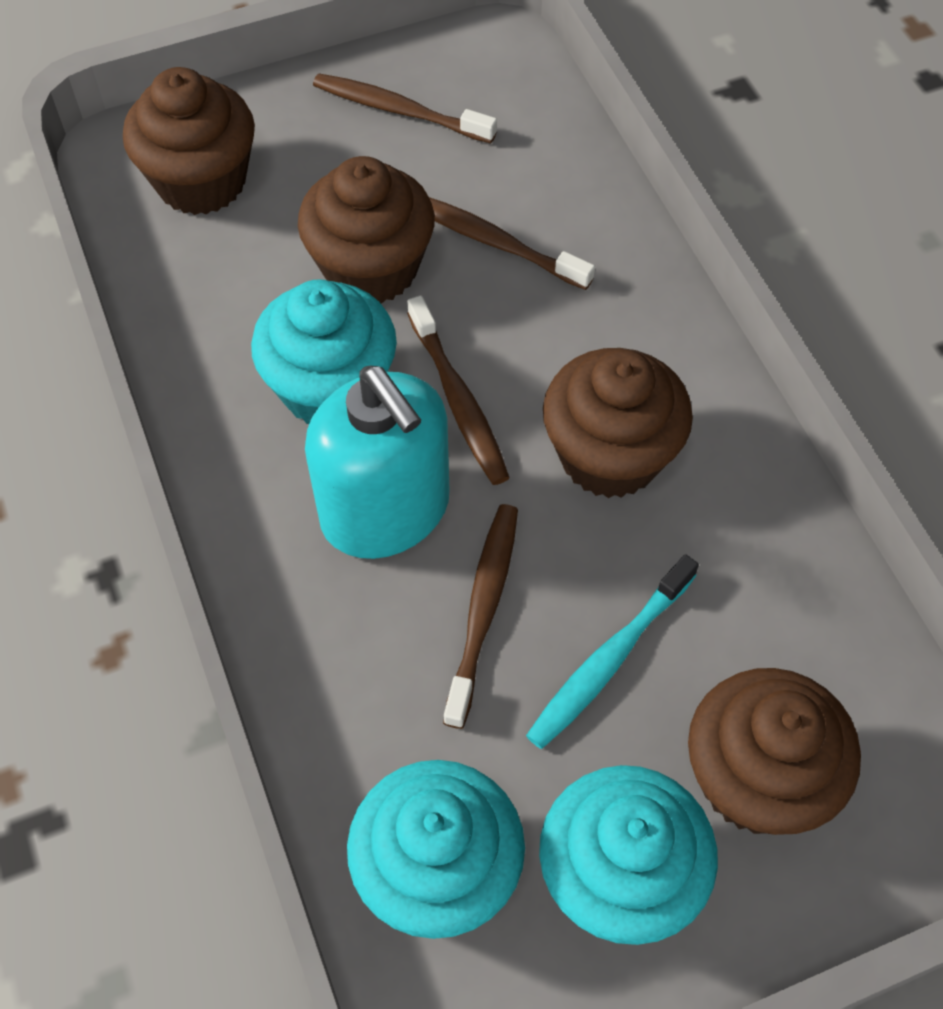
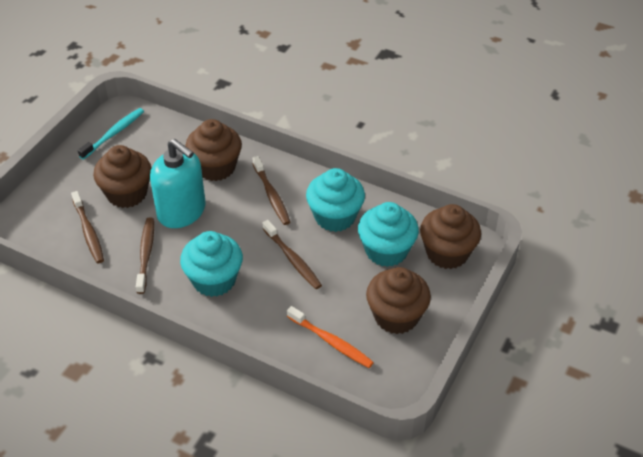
orange toothbrush: 0 -> 1

